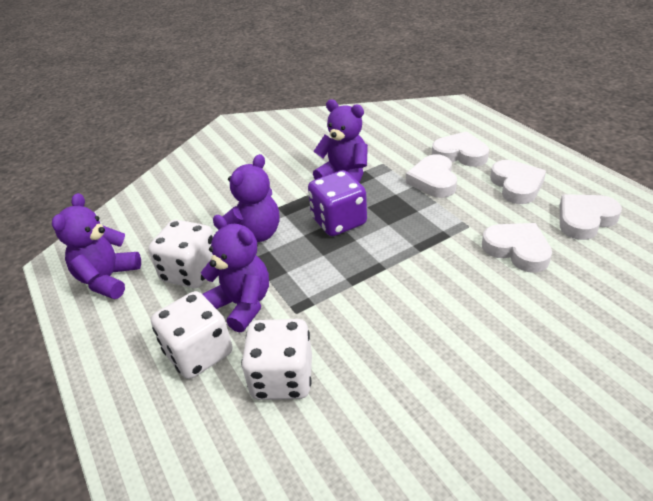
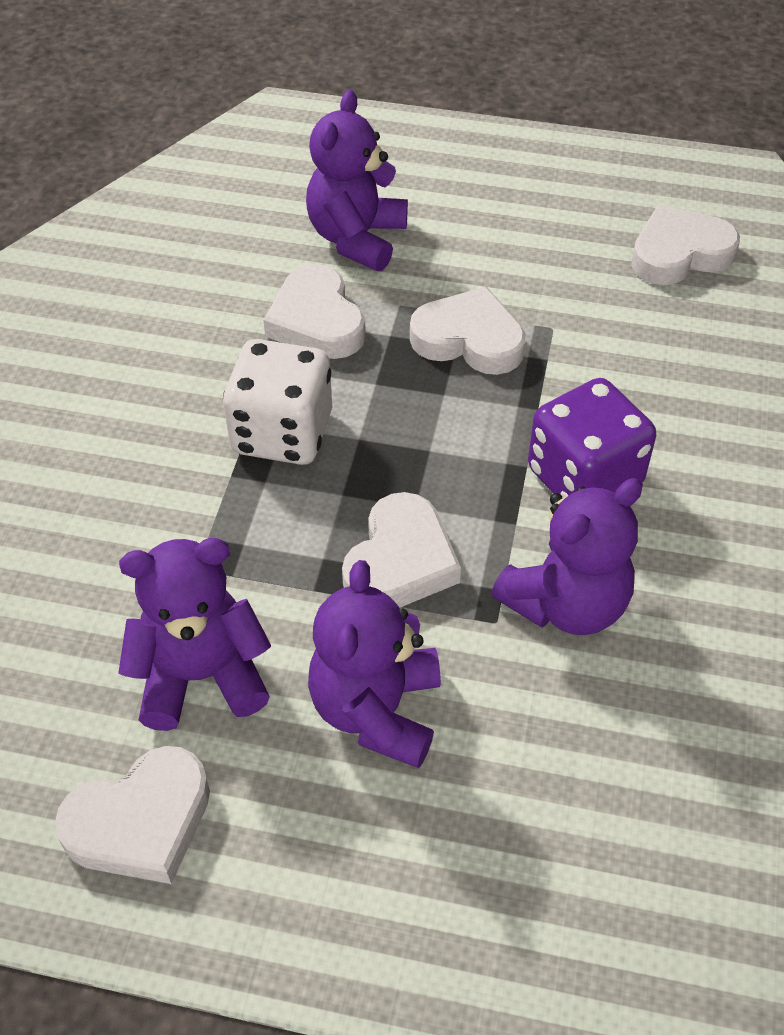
white dice: 3 -> 1

